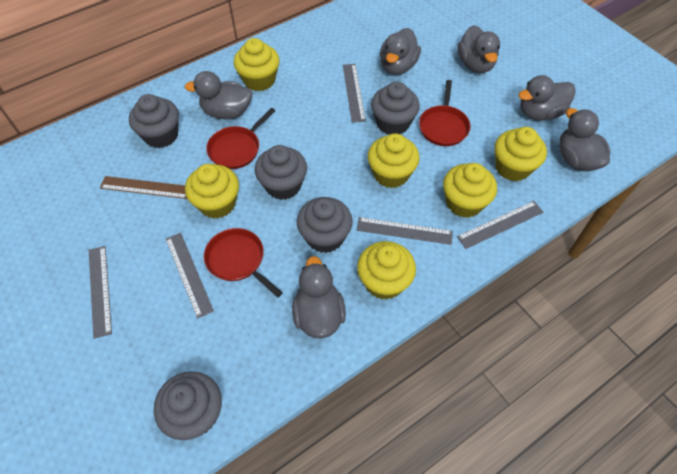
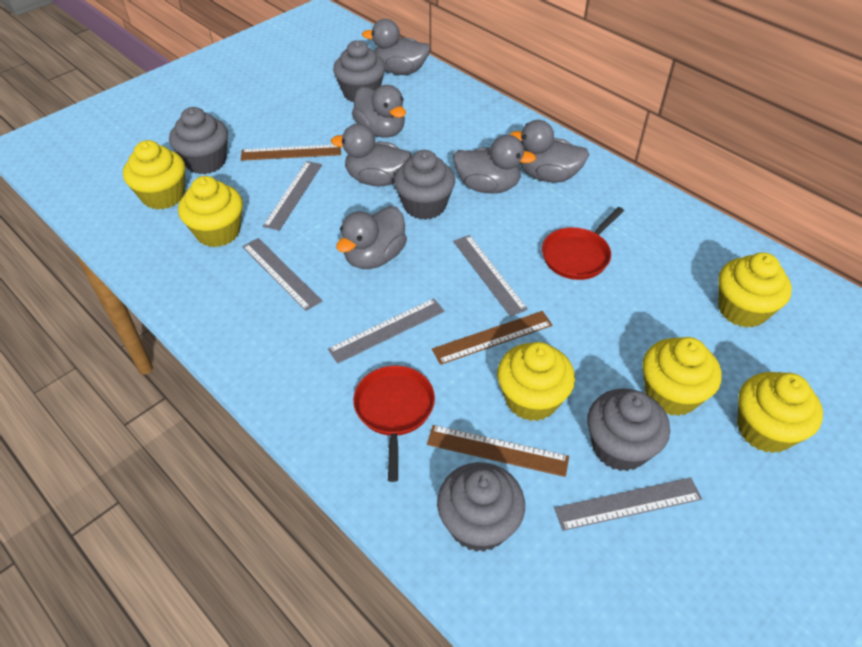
brown ruler: 1 -> 3
red pan: 3 -> 2

